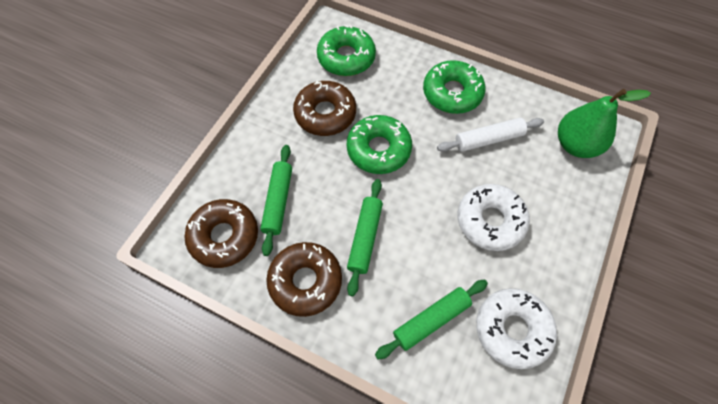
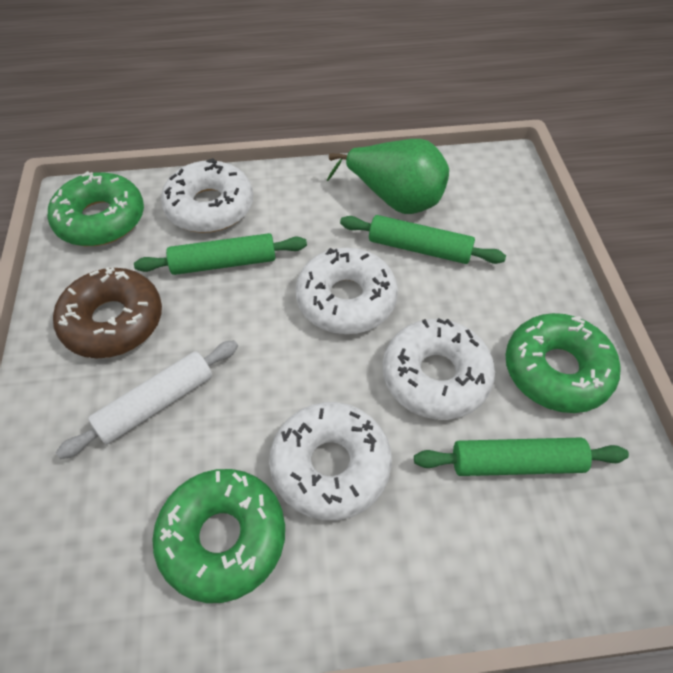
brown donut: 3 -> 1
white donut: 2 -> 4

